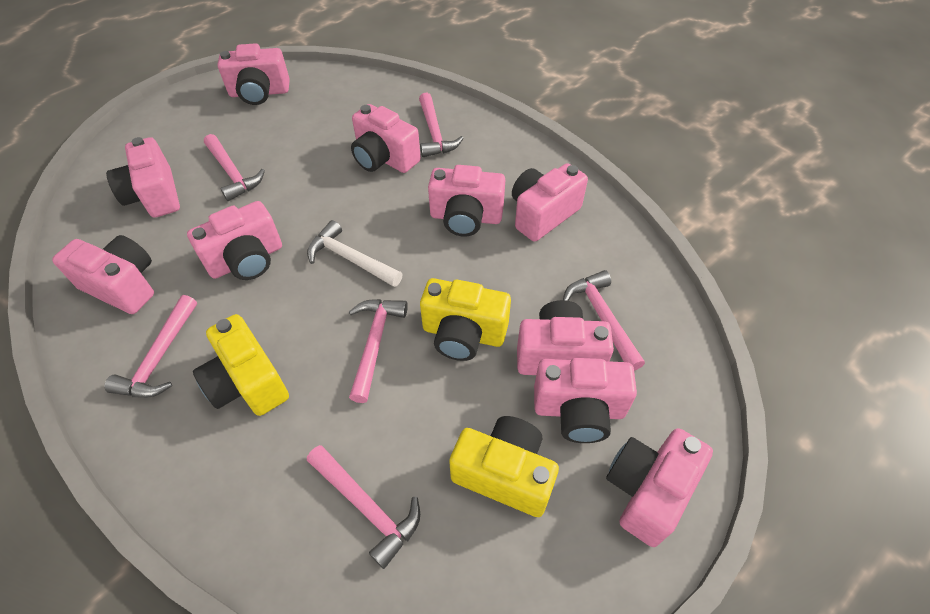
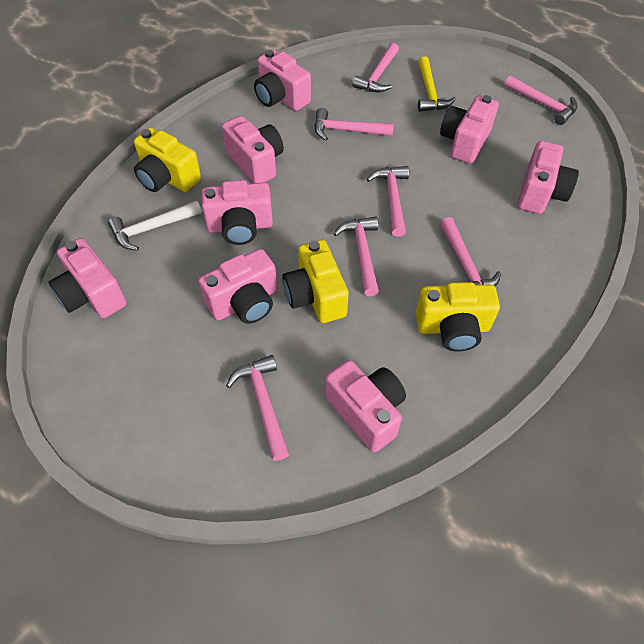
pink camera: 10 -> 8
pink hammer: 6 -> 7
yellow hammer: 0 -> 1

